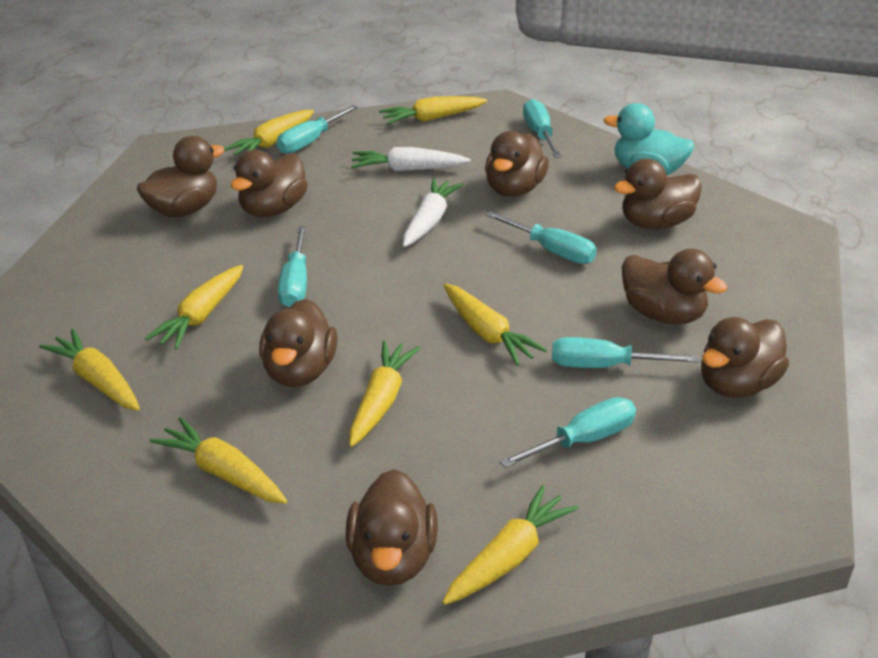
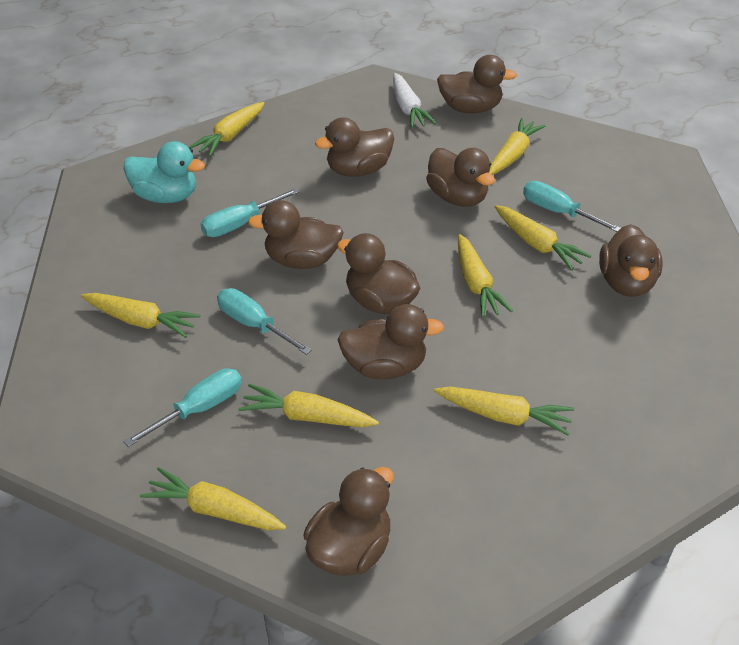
turquoise screwdriver: 6 -> 4
white carrot: 2 -> 1

